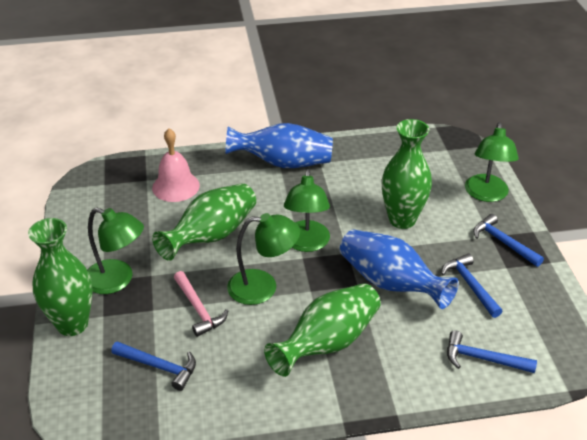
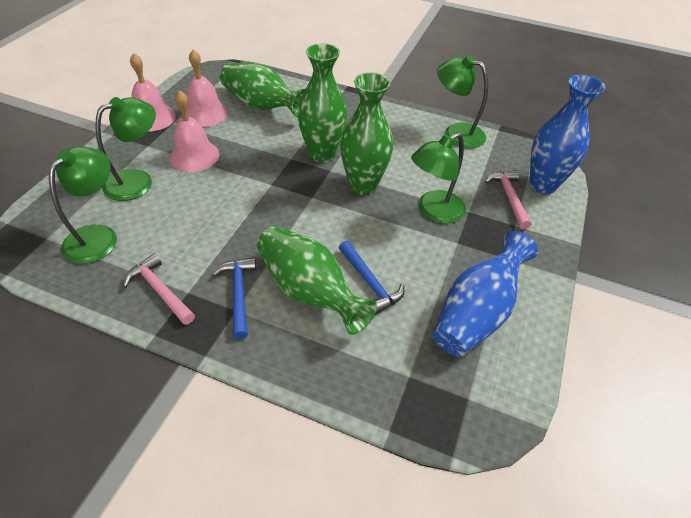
blue hammer: 4 -> 2
pink bell: 1 -> 3
pink hammer: 1 -> 2

